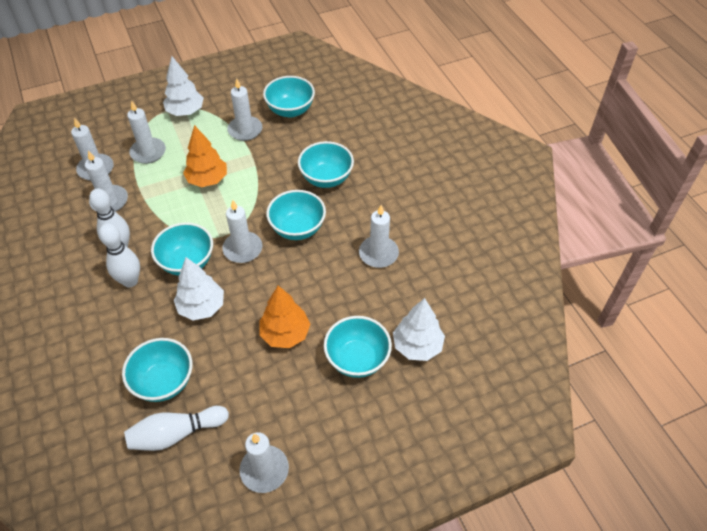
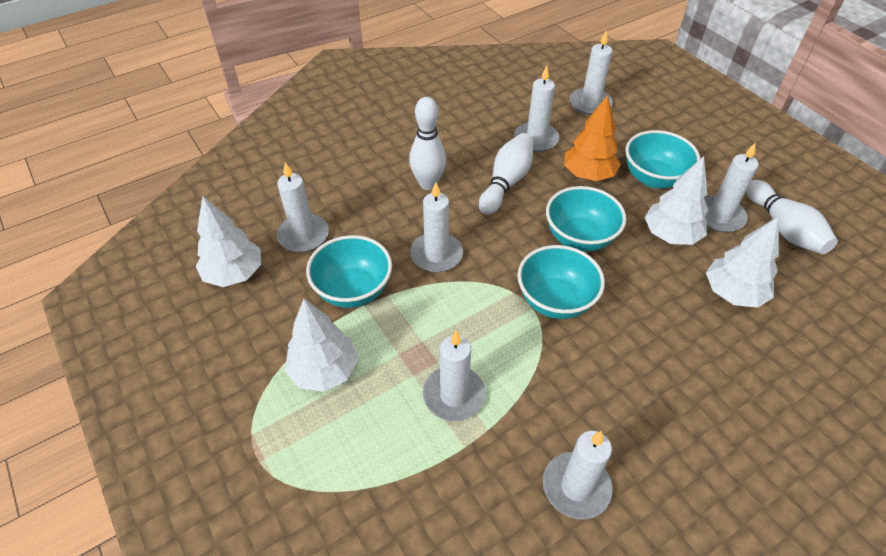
orange tree: 2 -> 1
turquoise bowl: 6 -> 4
white tree: 3 -> 4

